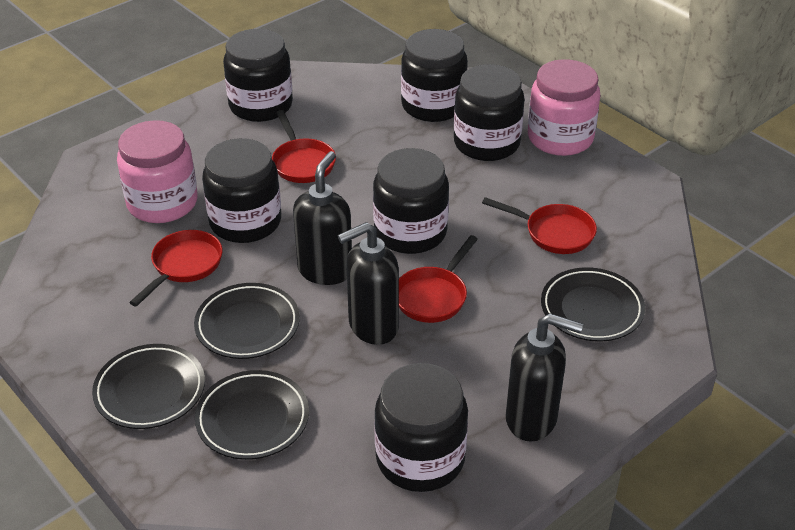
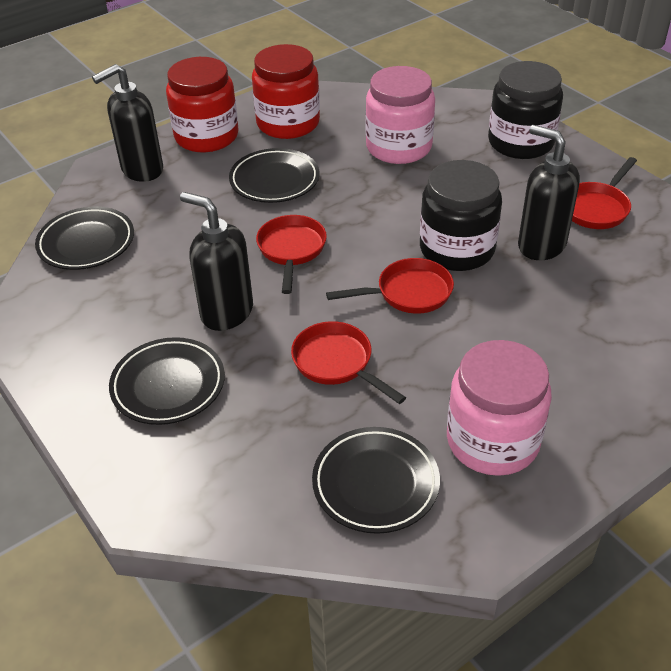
black jar: 6 -> 2
red jar: 0 -> 2

